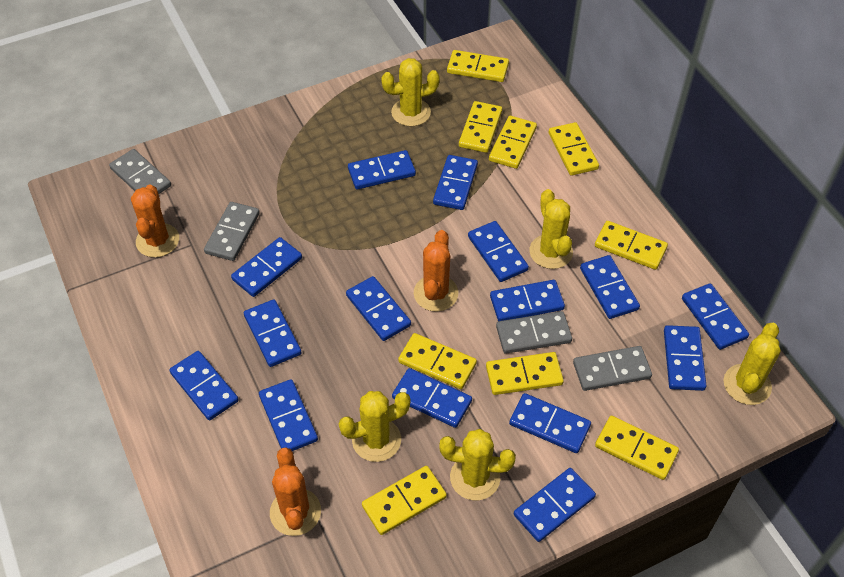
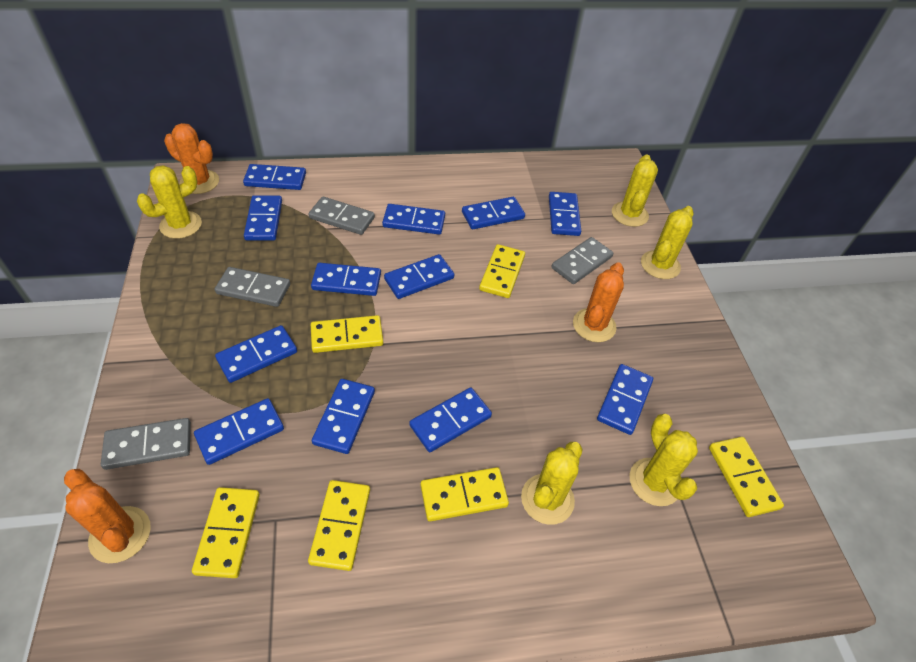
blue domino: 15 -> 12
yellow domino: 9 -> 6

